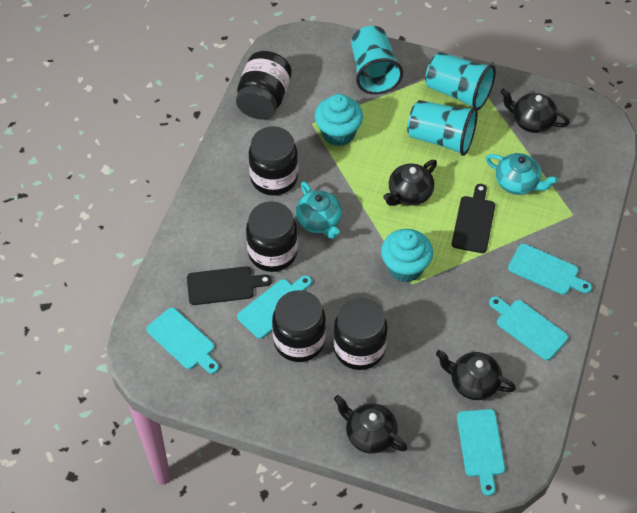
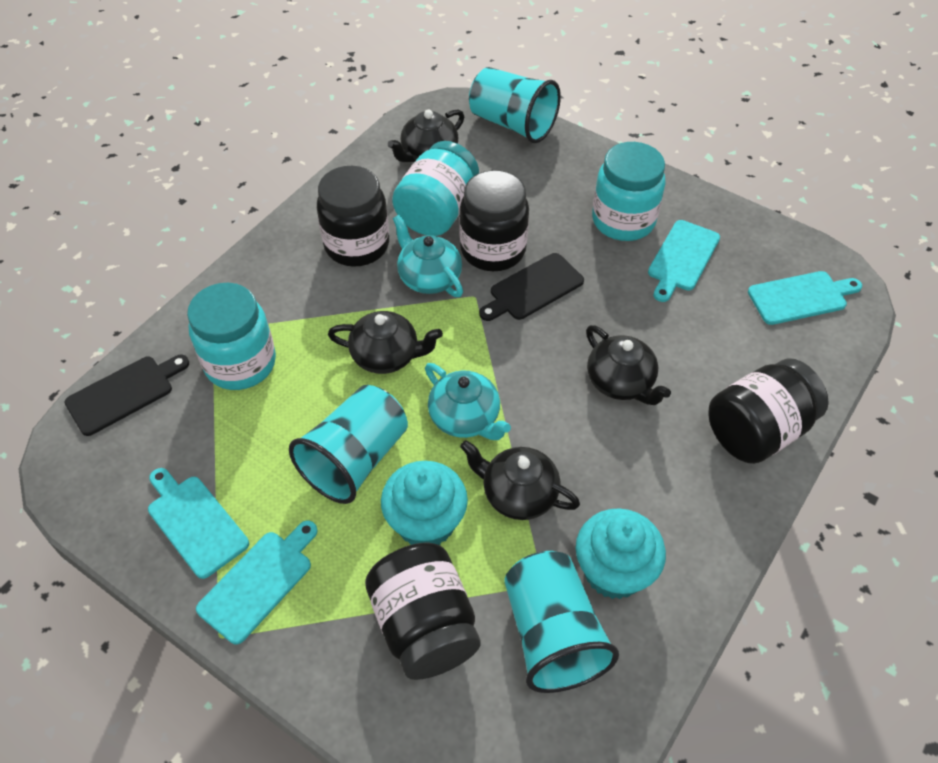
black jar: 5 -> 4
turquoise cutting board: 5 -> 4
turquoise jar: 0 -> 3

